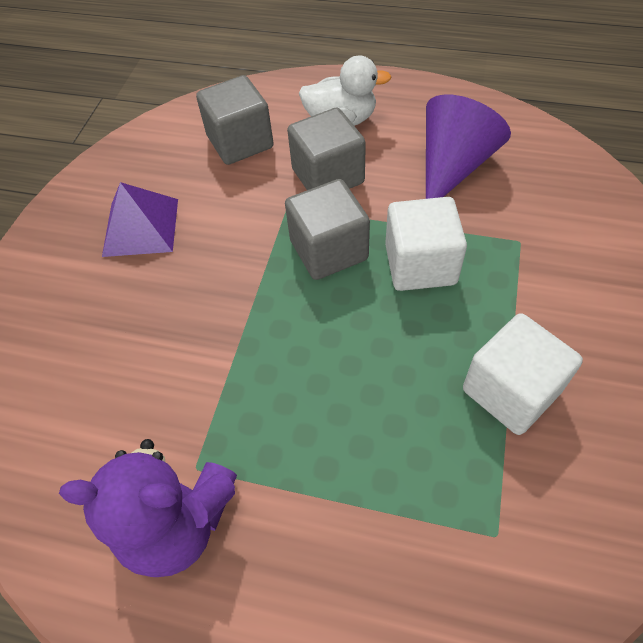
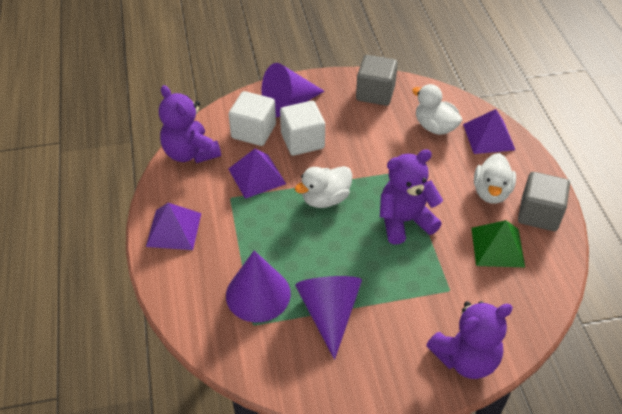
green pyramid: 0 -> 1
grey cube: 3 -> 2
purple cone: 1 -> 3
purple pyramid: 1 -> 3
purple teddy bear: 1 -> 3
white duck: 1 -> 3

